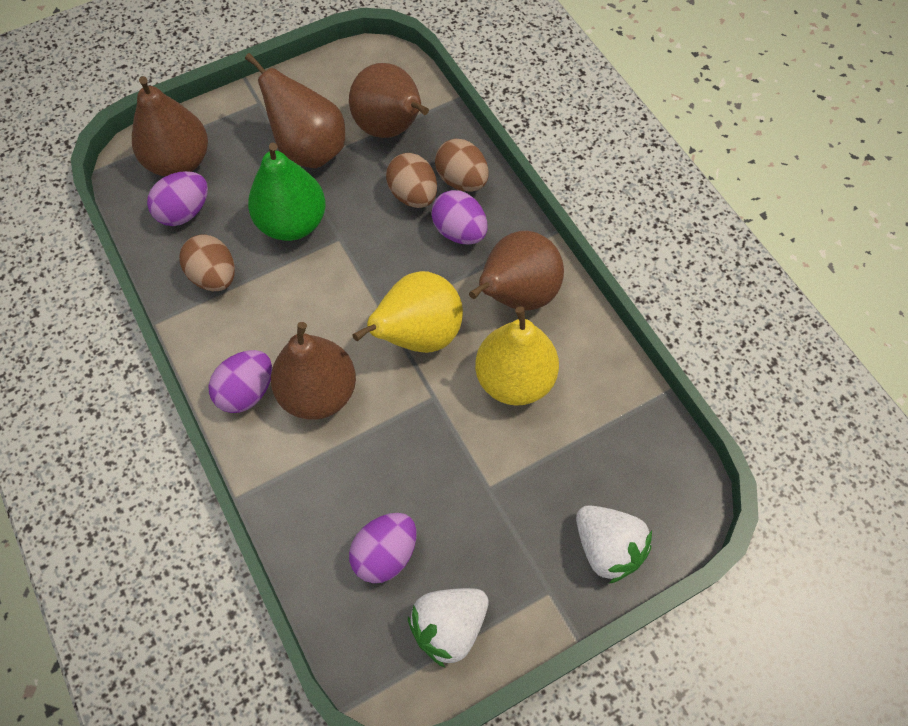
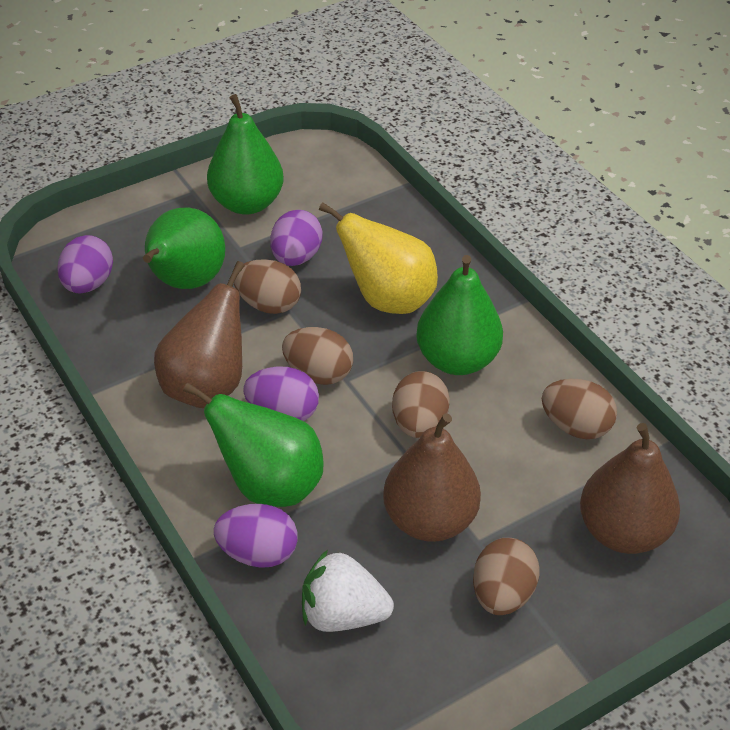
brown egg: 3 -> 5
brown pear: 5 -> 3
green pear: 1 -> 4
white strawberry: 2 -> 1
yellow pear: 2 -> 1

